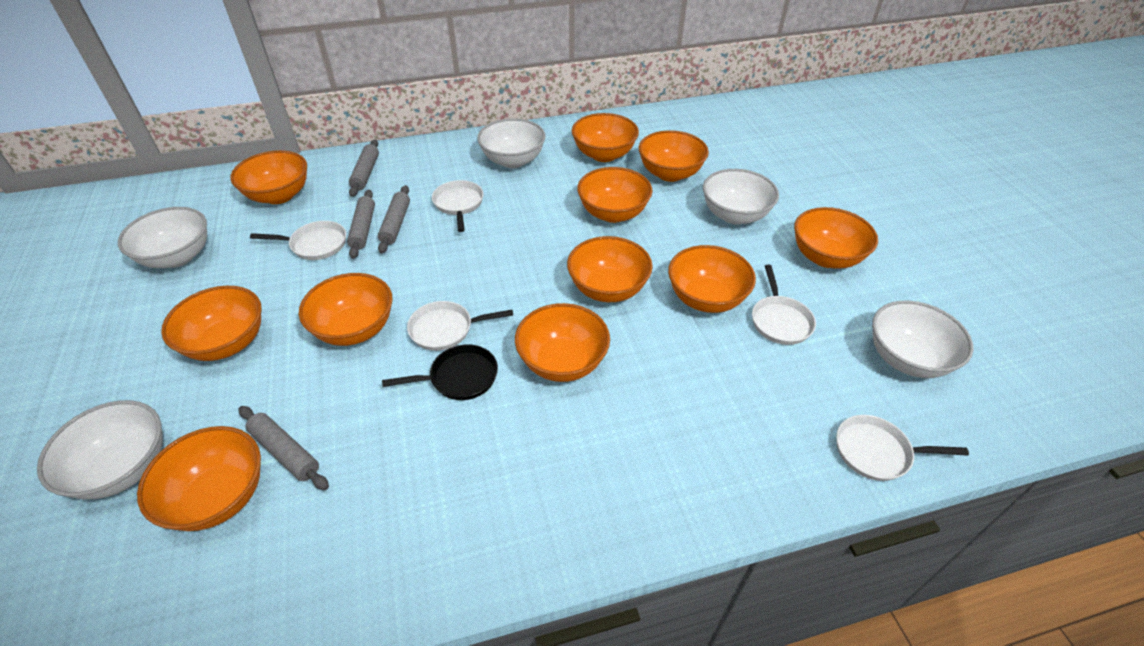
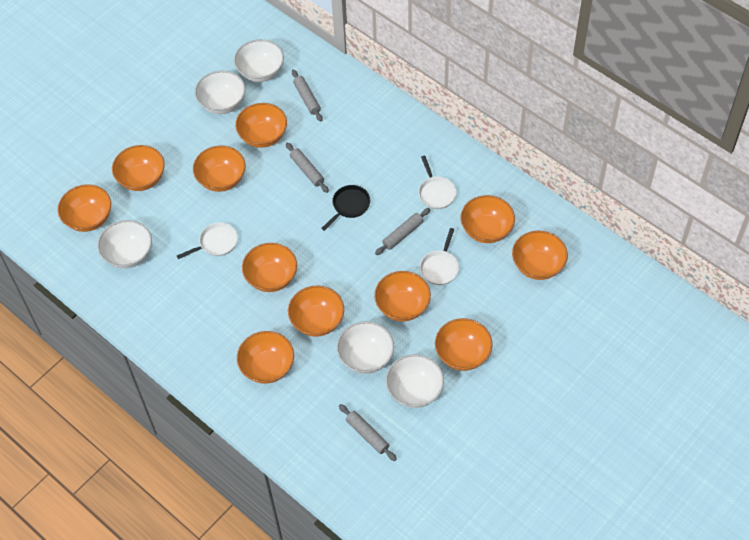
white pan: 5 -> 3

